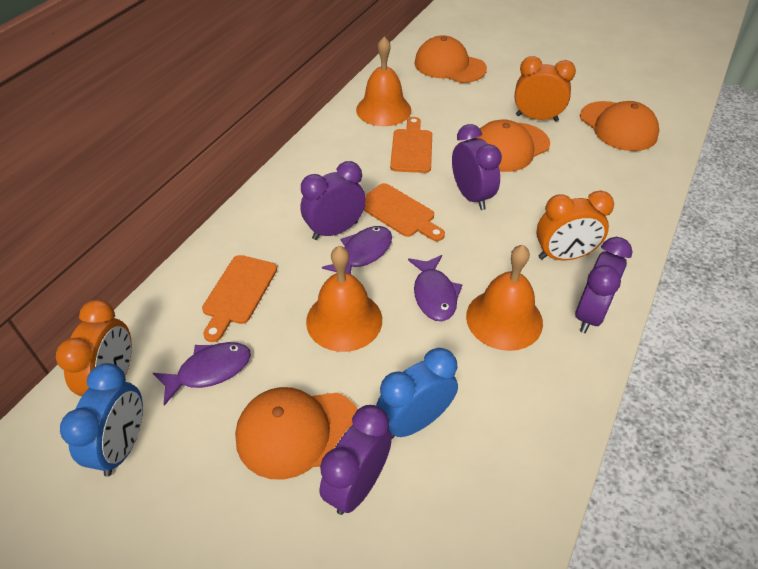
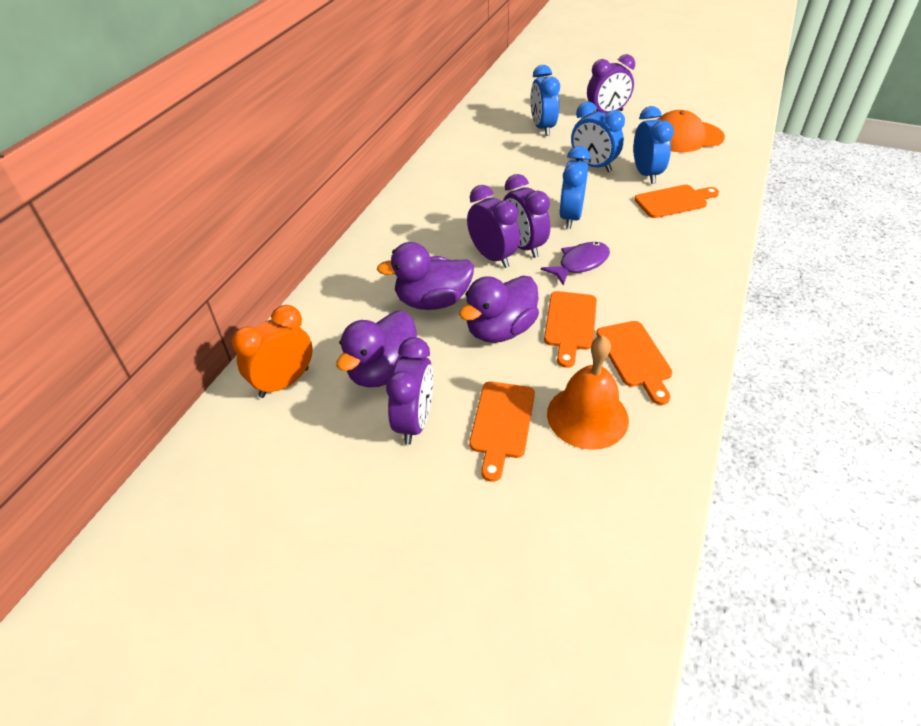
blue clock: 2 -> 4
orange bell: 3 -> 1
orange cap: 4 -> 1
orange clock: 3 -> 1
orange cutting board: 3 -> 4
purple duck: 0 -> 3
purple fish: 3 -> 1

